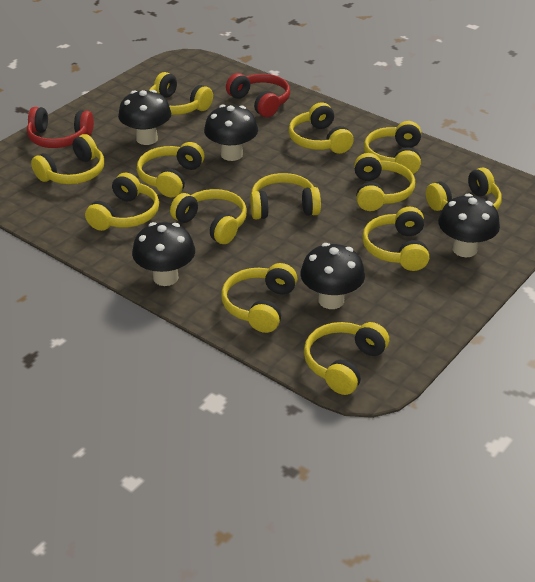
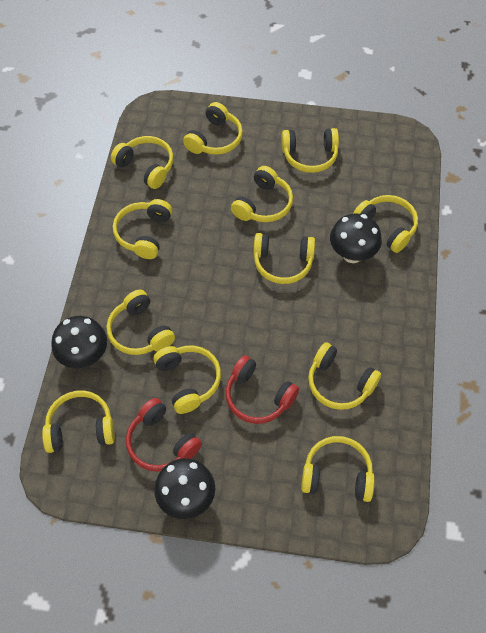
black mushroom: 5 -> 3
yellow headphones: 13 -> 12

